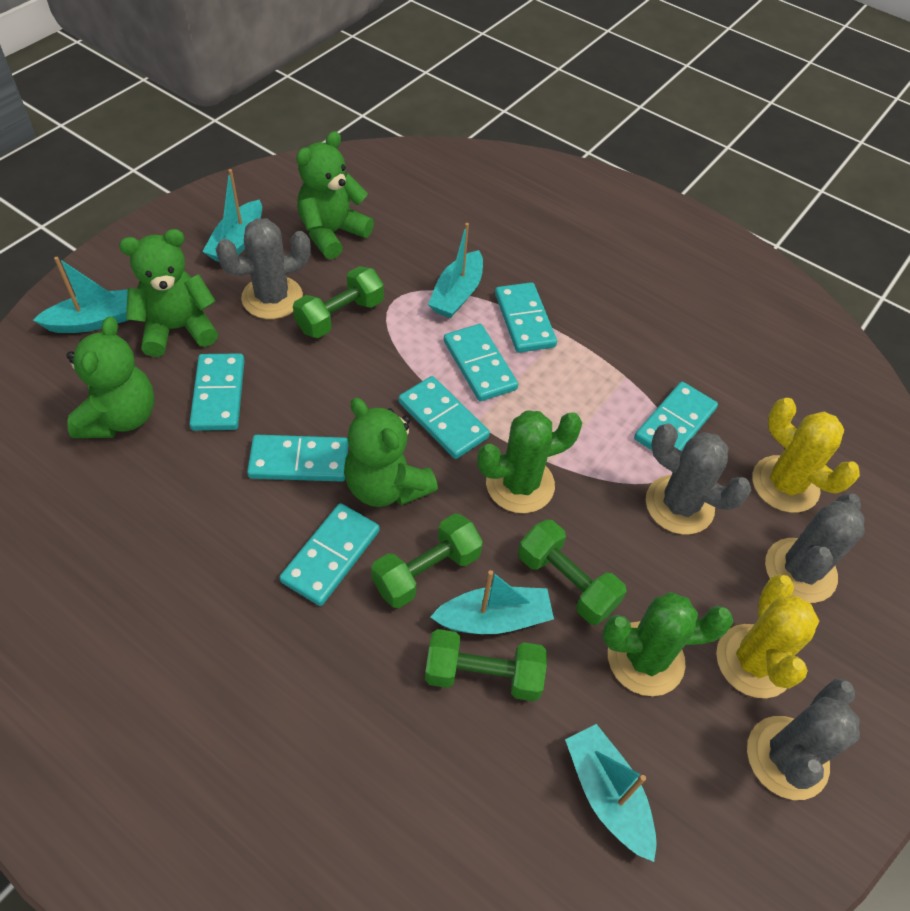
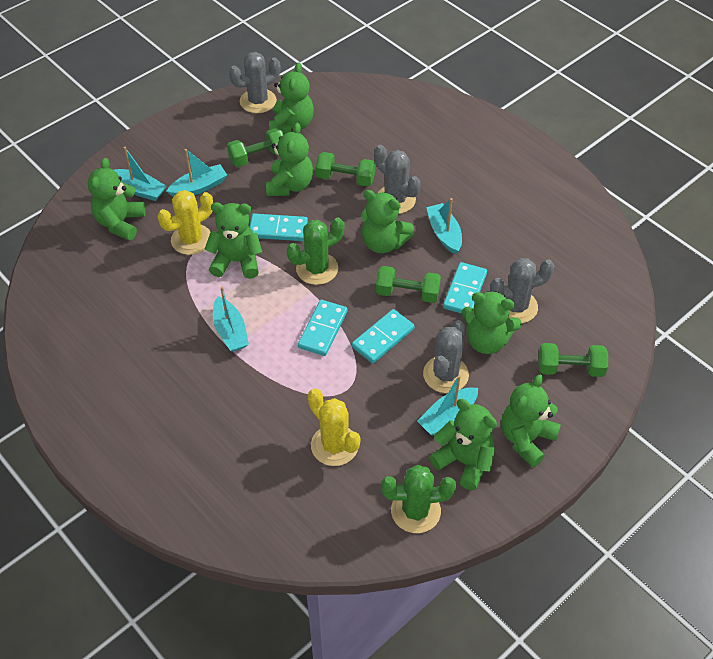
green teddy bear: 4 -> 8
turquoise domino: 7 -> 4

